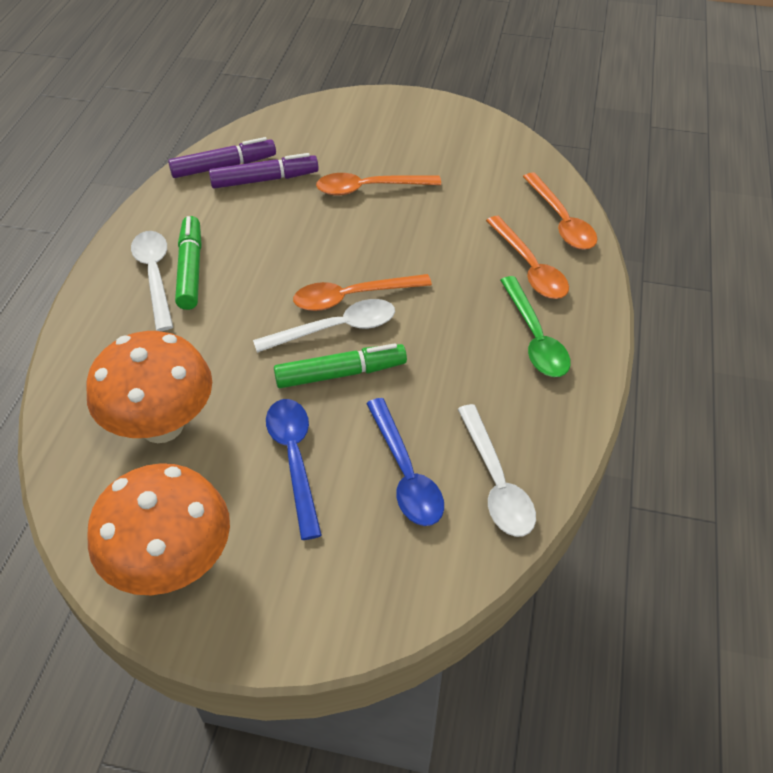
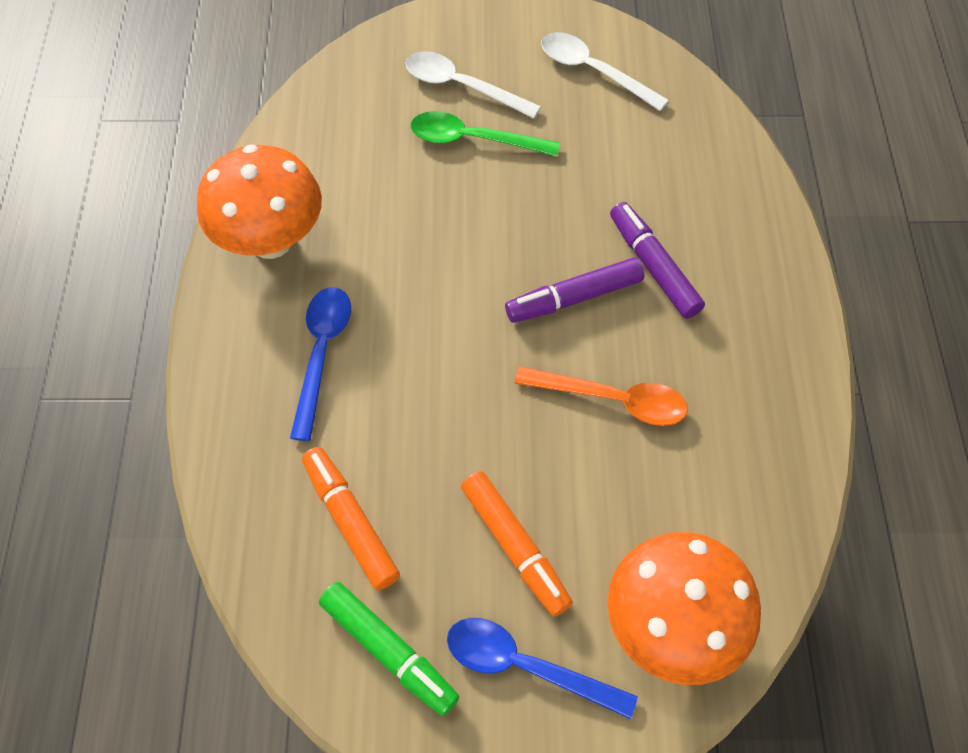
green marker: 2 -> 1
orange marker: 0 -> 2
orange spoon: 4 -> 1
white spoon: 3 -> 2

